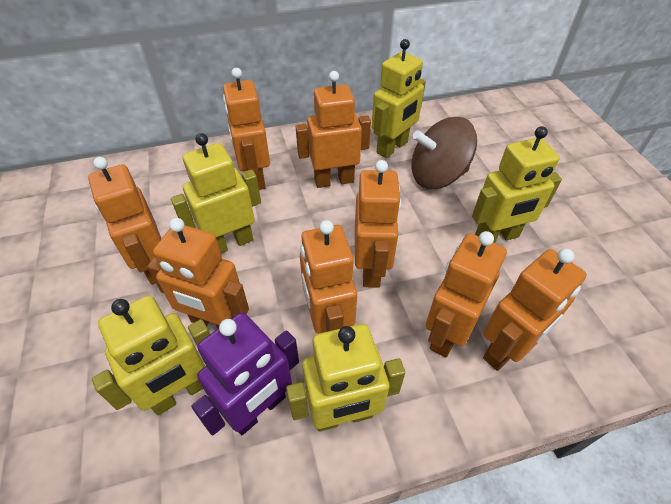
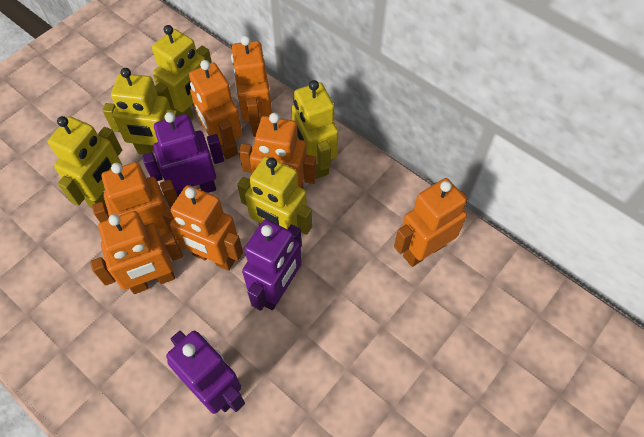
brown spinning top: 1 -> 0
orange robot: 8 -> 7
purple robot: 1 -> 3

